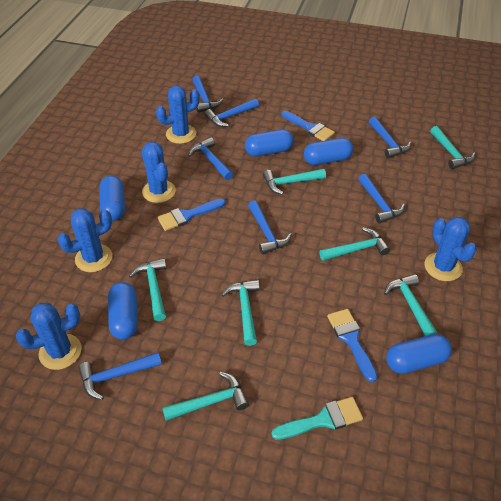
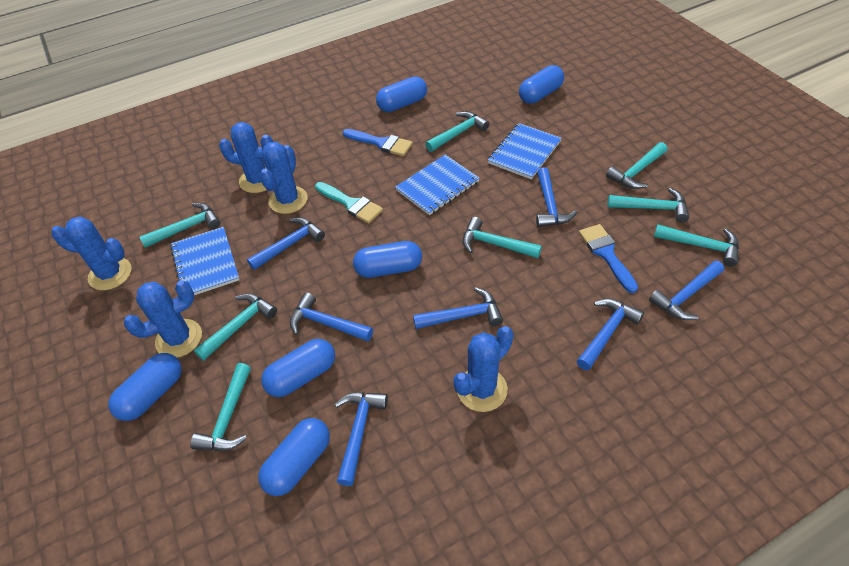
blue brush: 3 -> 2
blue capsule: 5 -> 6
blue notebook: 0 -> 3
turquoise hammer: 7 -> 8

